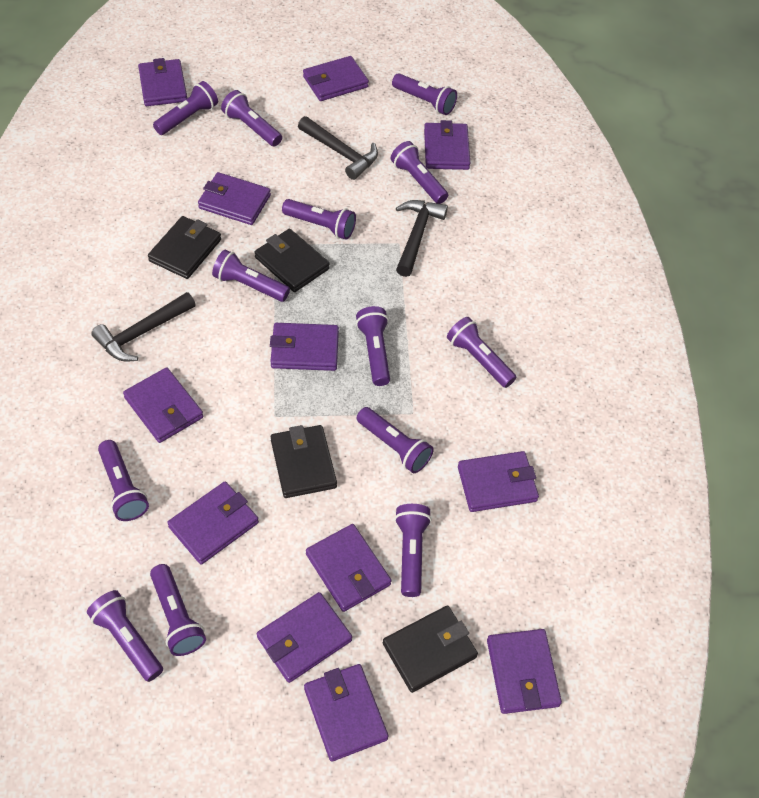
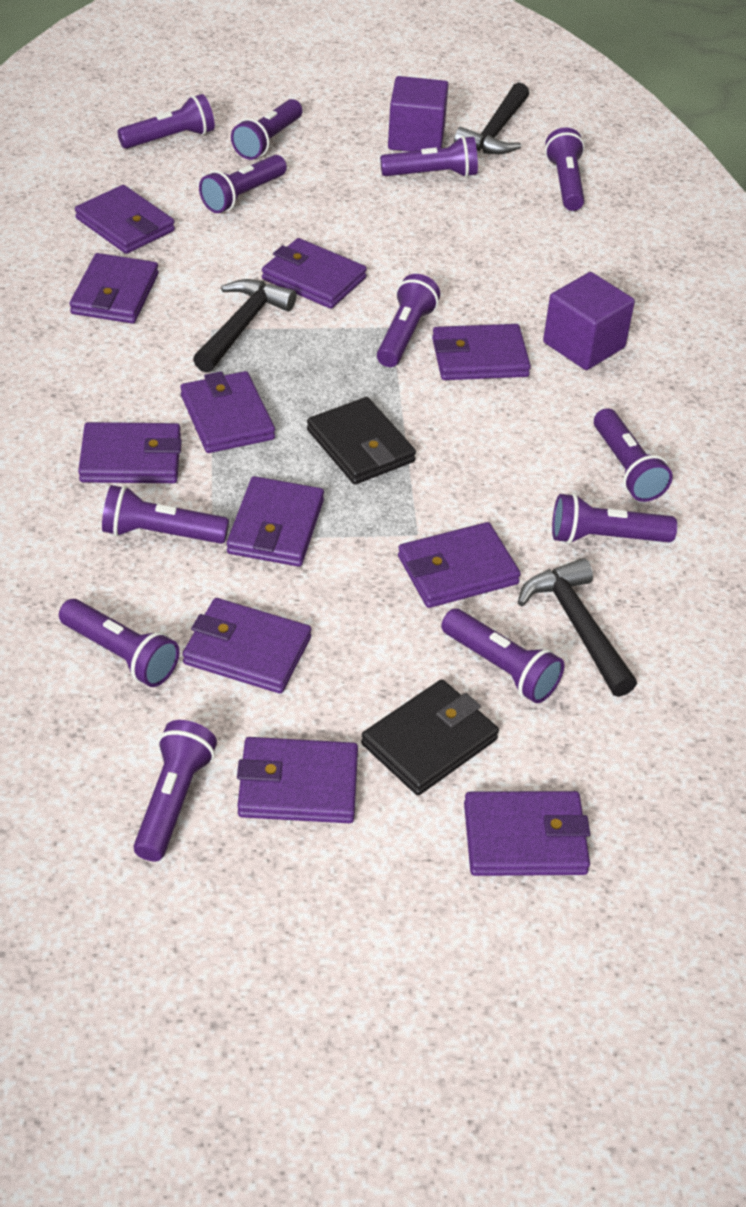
black wallet: 4 -> 2
purple cube: 0 -> 2
purple flashlight: 13 -> 12
purple wallet: 12 -> 11

